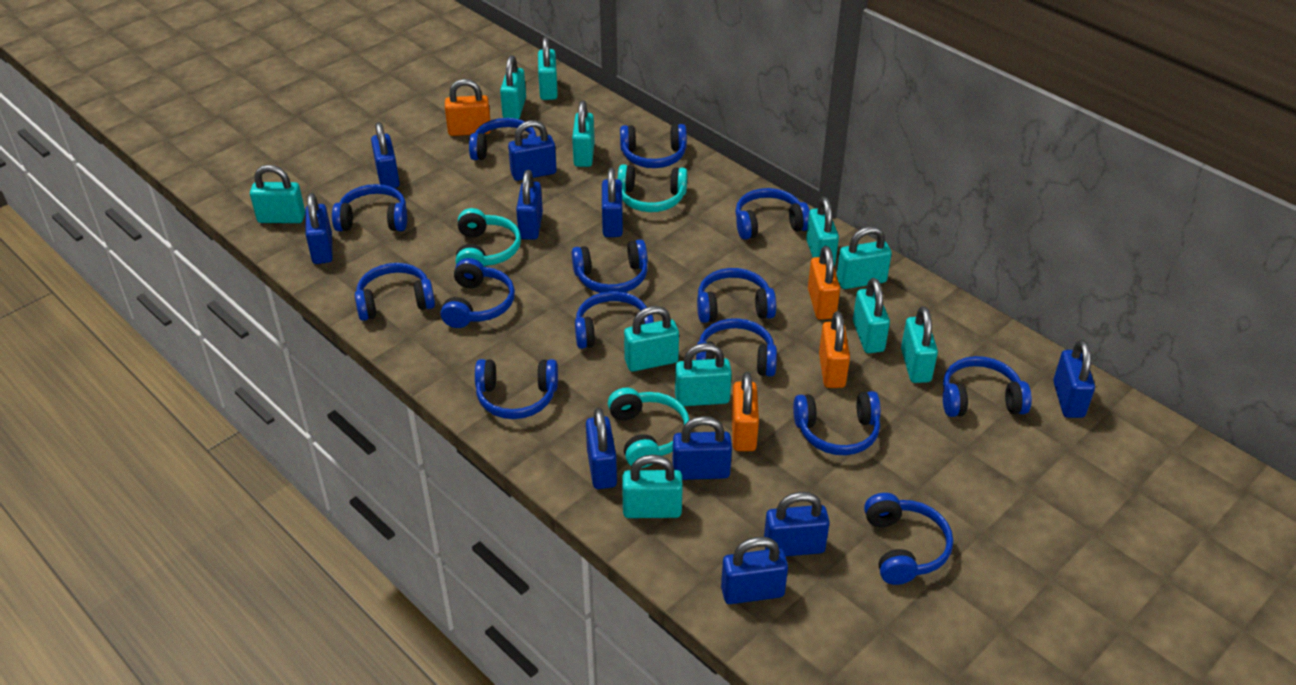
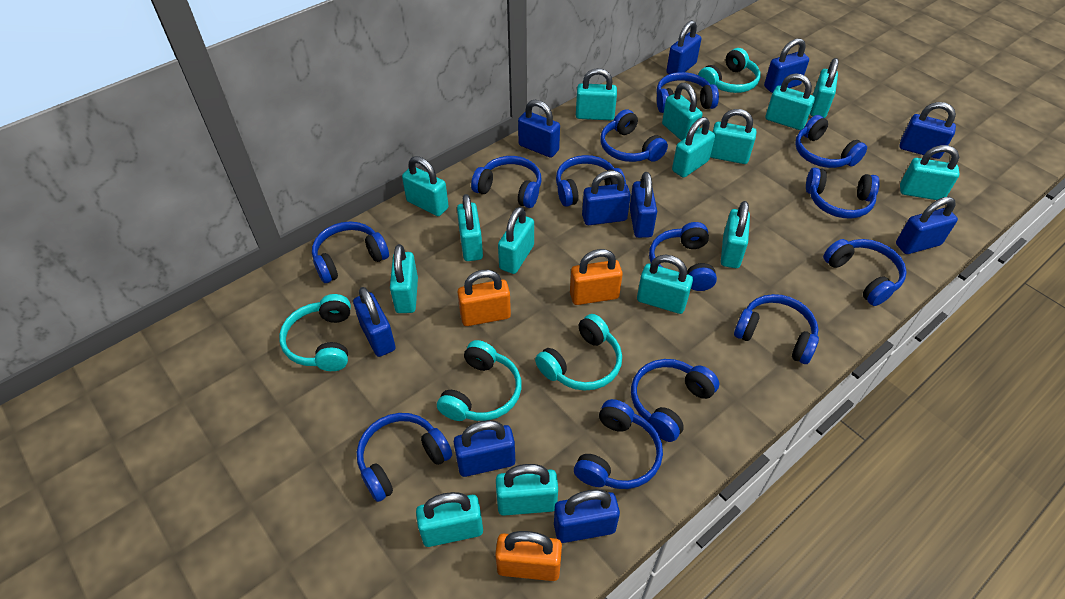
blue headphones: 14 -> 13
orange padlock: 4 -> 3
turquoise headphones: 3 -> 4
turquoise padlock: 11 -> 15

